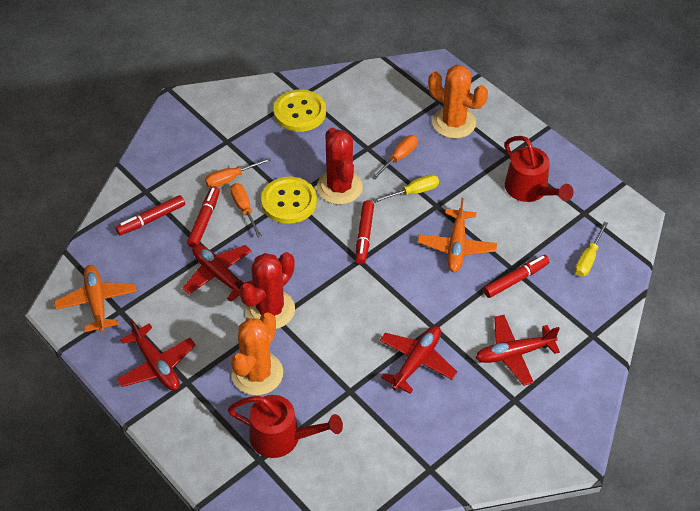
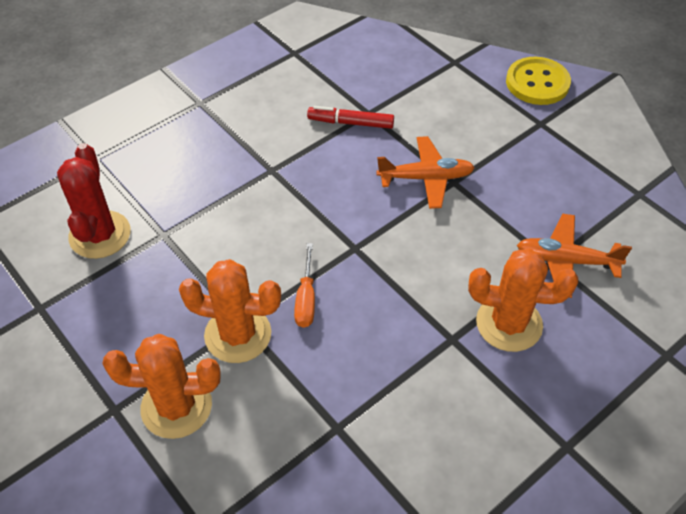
orange cactus: 2 -> 3
orange screwdriver: 3 -> 1
red cactus: 2 -> 1
red marker: 4 -> 1
red plane: 4 -> 0
red watering can: 2 -> 0
yellow button: 2 -> 1
yellow screwdriver: 2 -> 0

